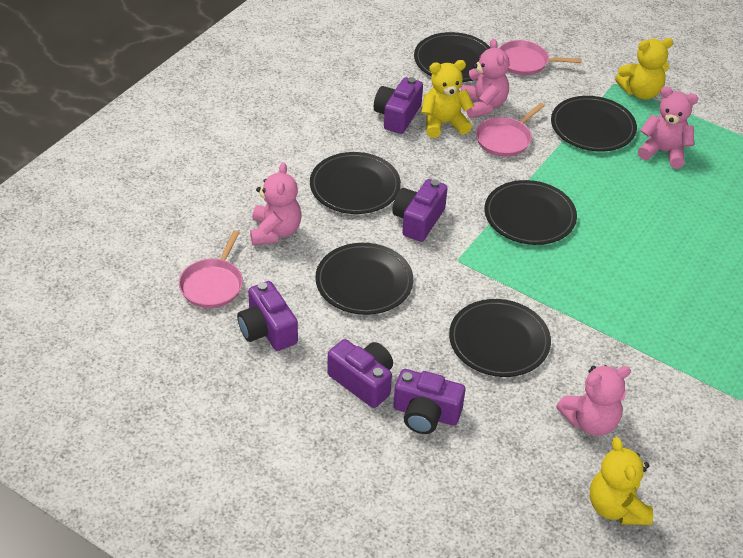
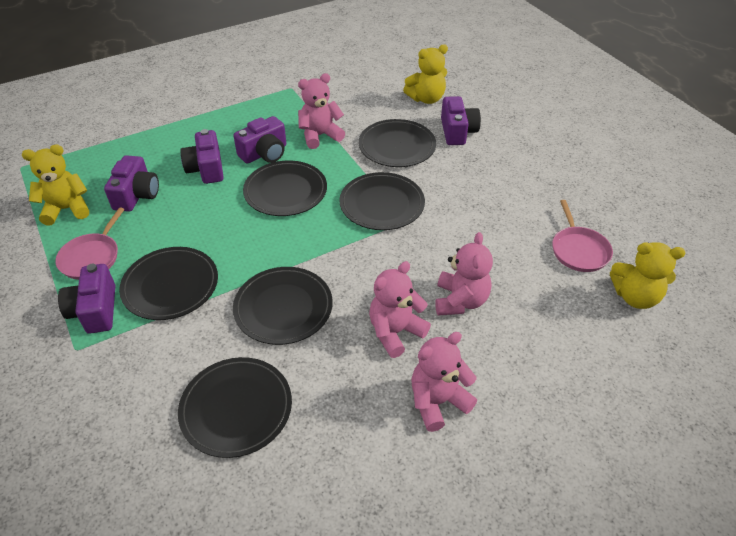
pink pan: 3 -> 2

